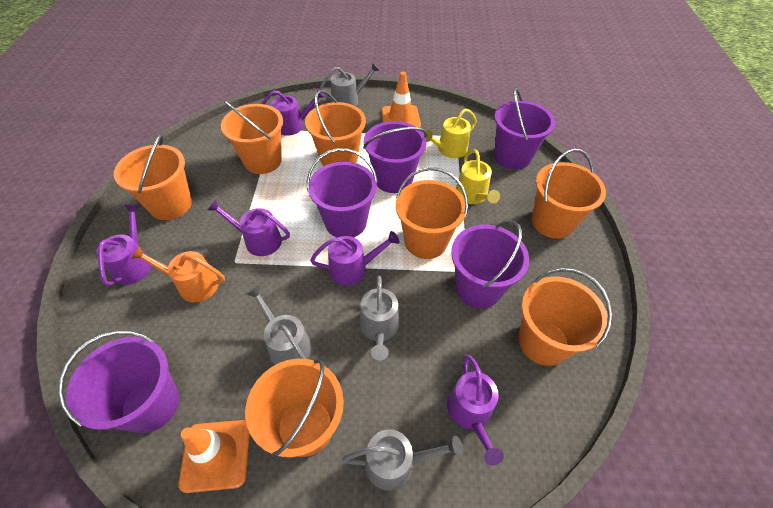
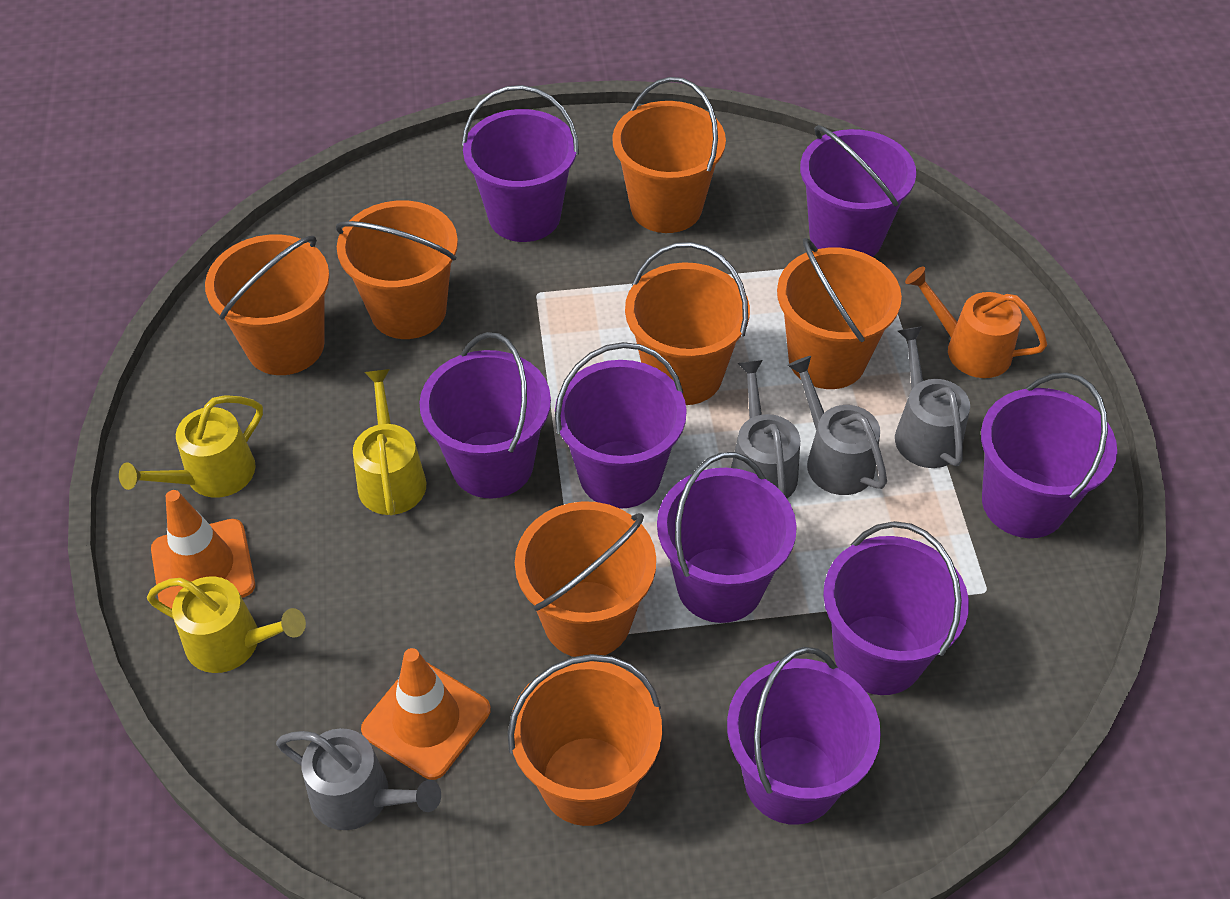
purple bucket: 5 -> 8
purple watering can: 5 -> 0
yellow watering can: 2 -> 3

